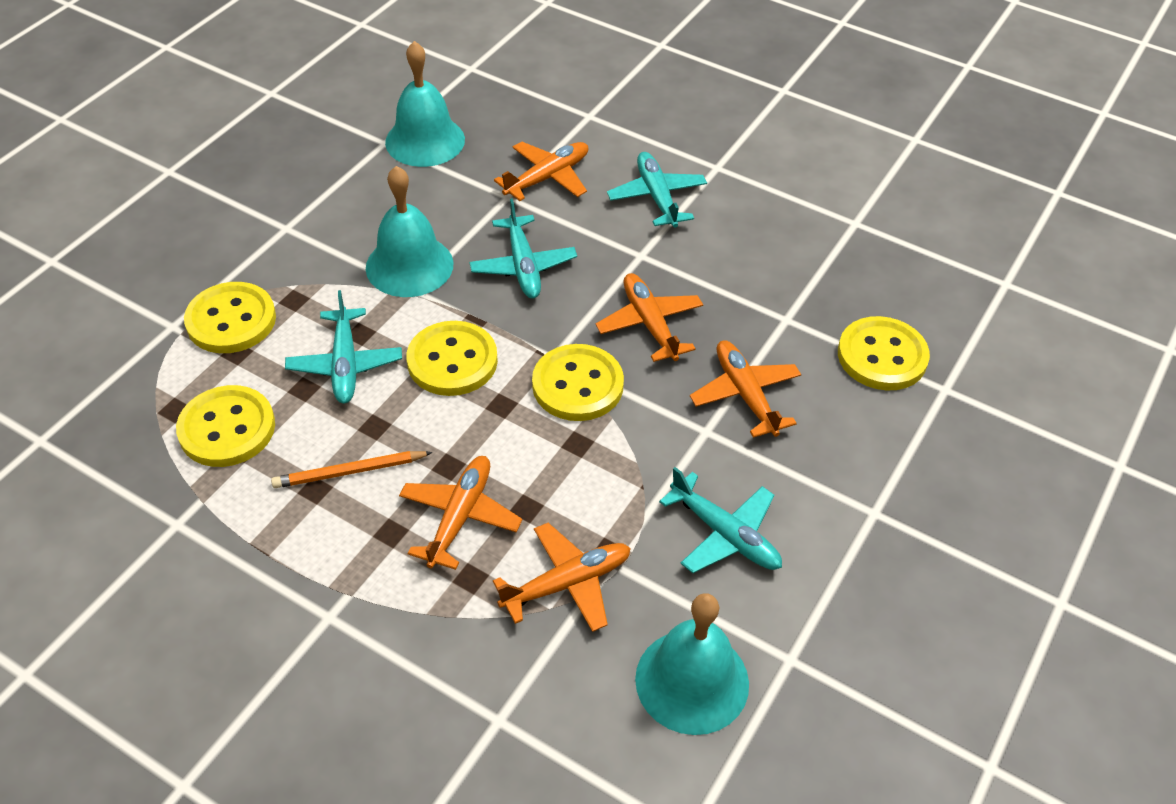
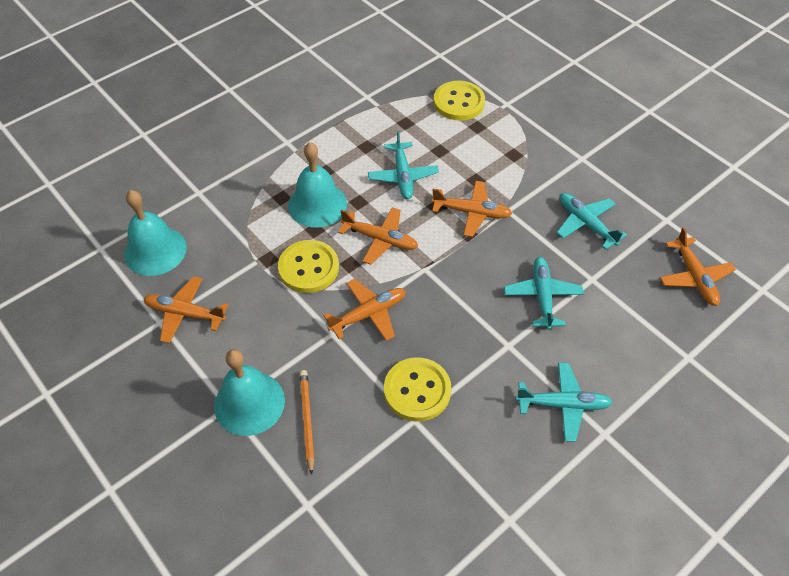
yellow button: 5 -> 3

